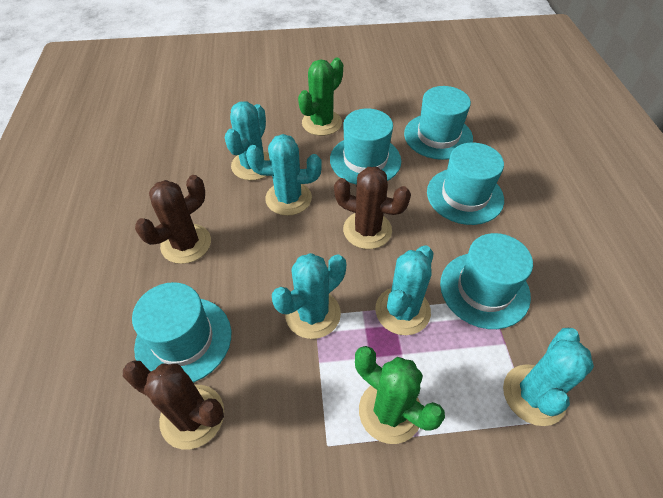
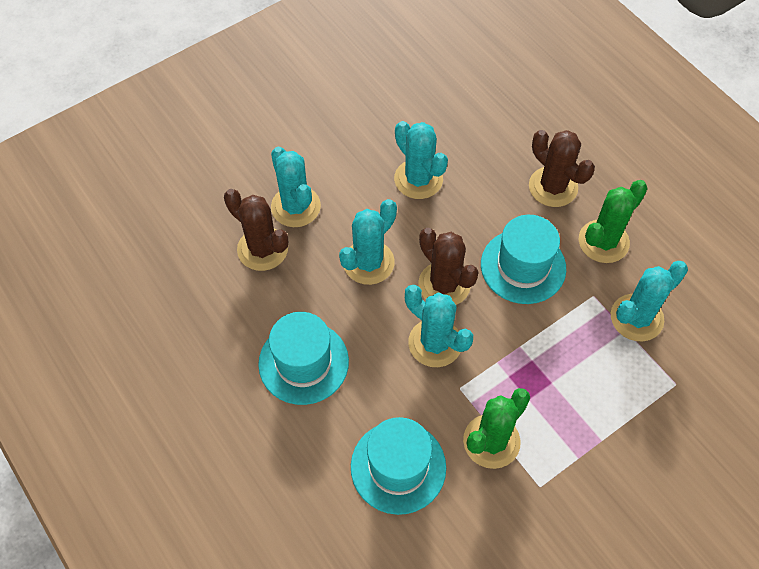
turquoise hat: 5 -> 3

